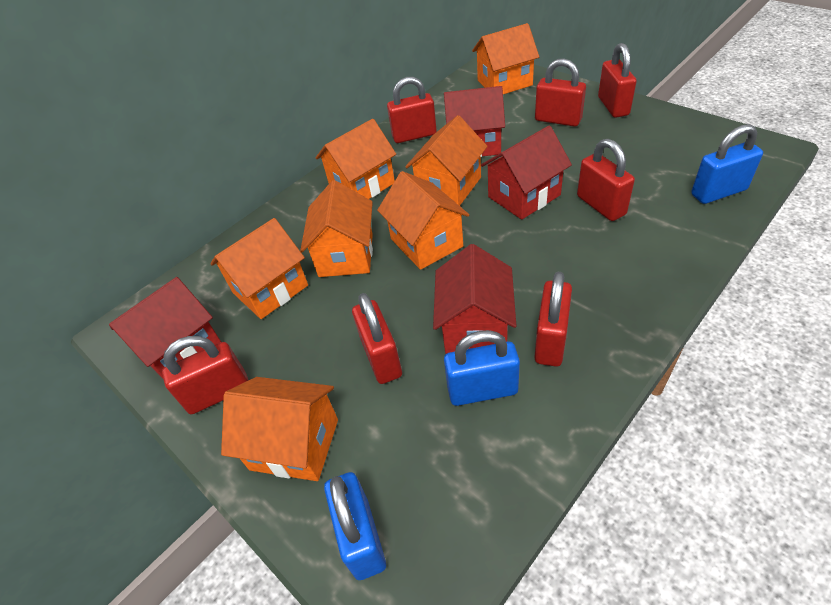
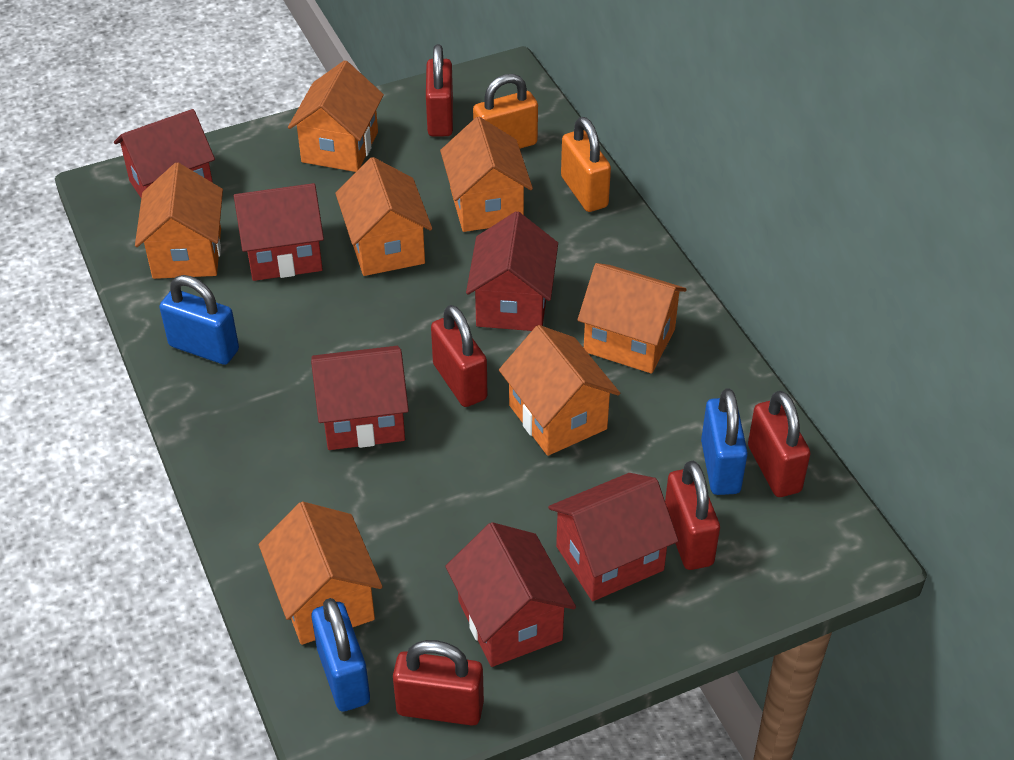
orange padlock: 0 -> 2
red house: 4 -> 6
red padlock: 7 -> 5

